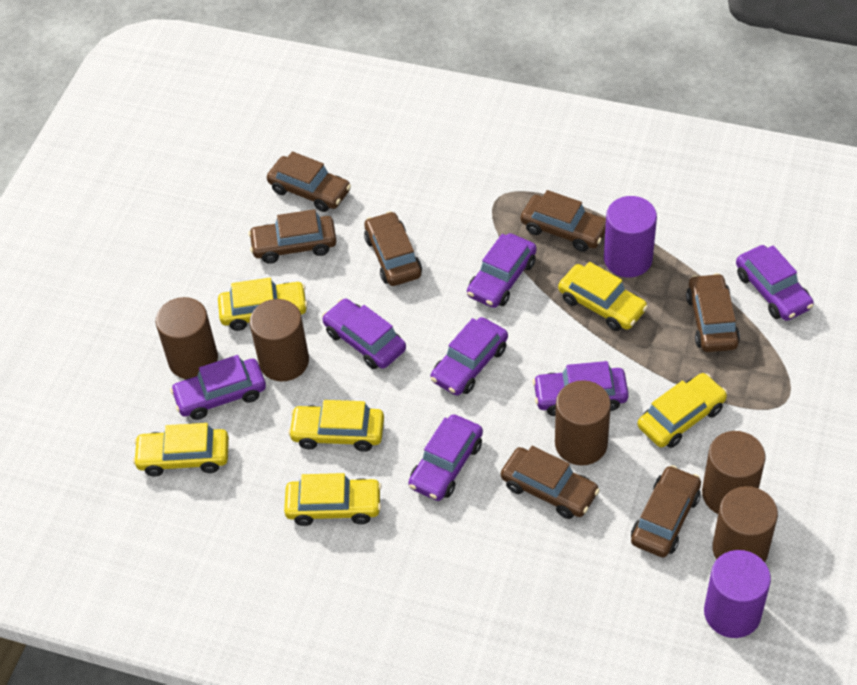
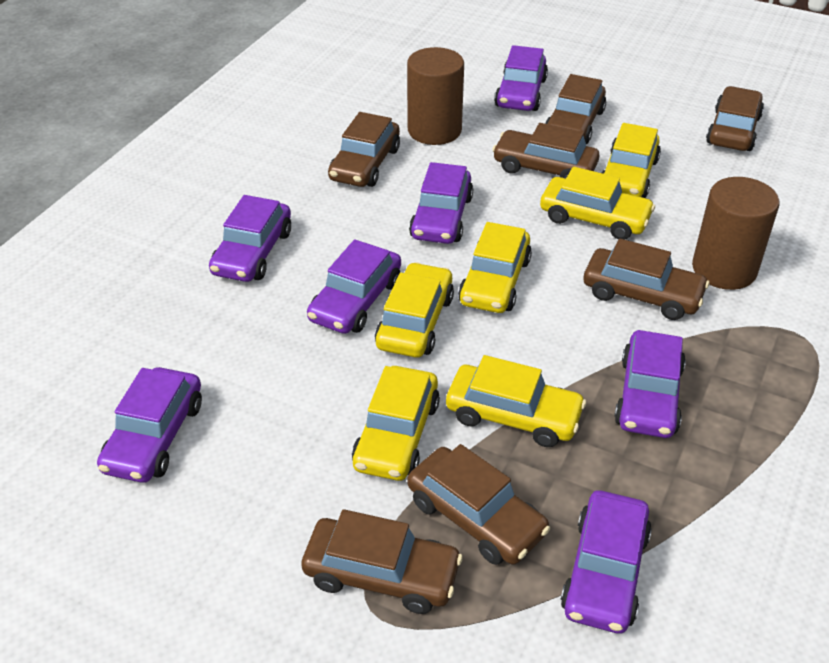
brown cylinder: 5 -> 2
purple cylinder: 2 -> 0

